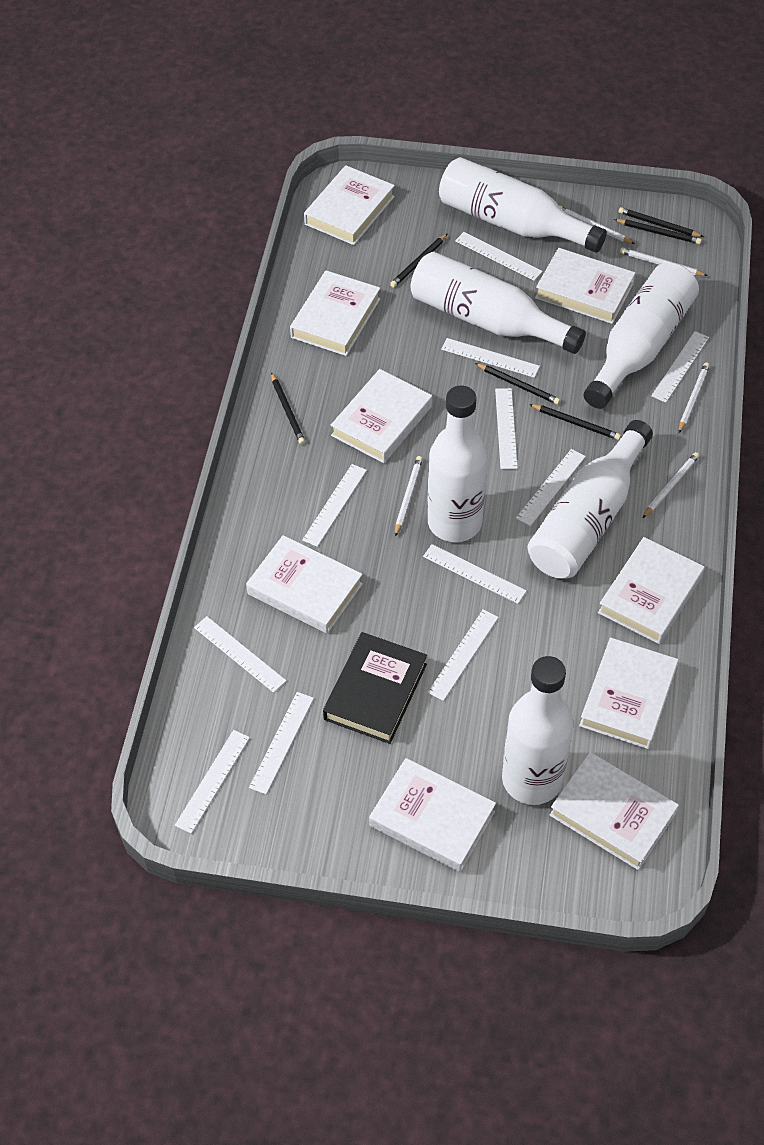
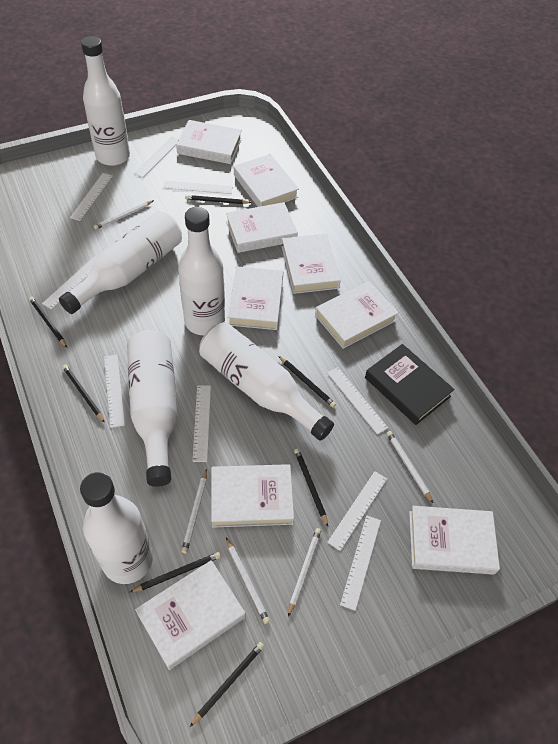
black pencil: 6 -> 7
white ruler: 11 -> 9

